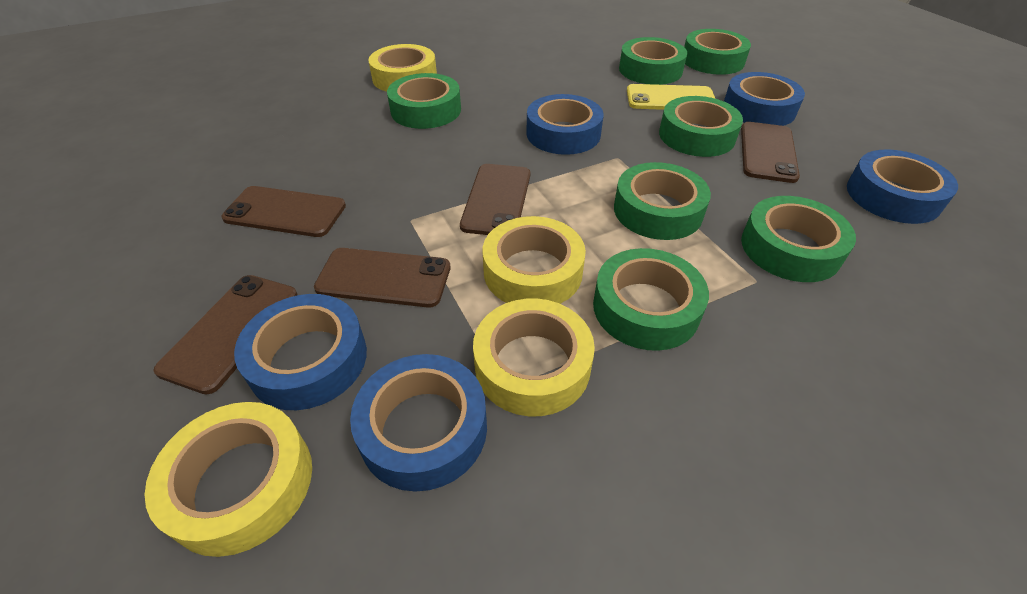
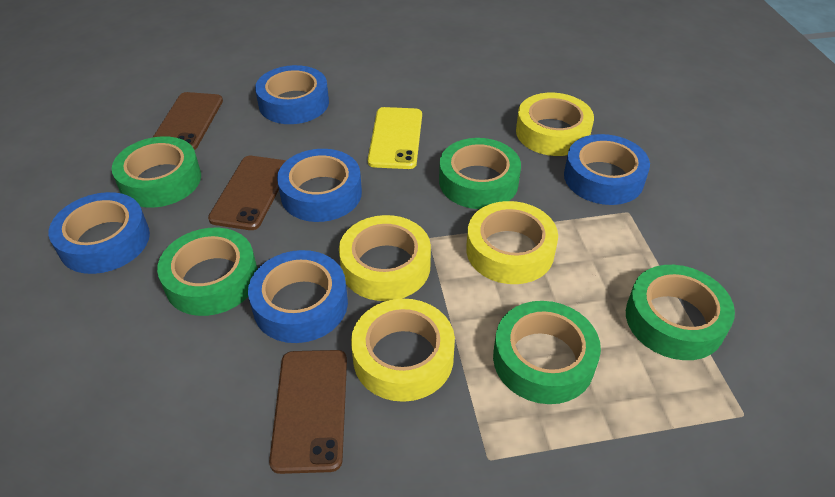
brown phone: 5 -> 3
green tape: 7 -> 5

